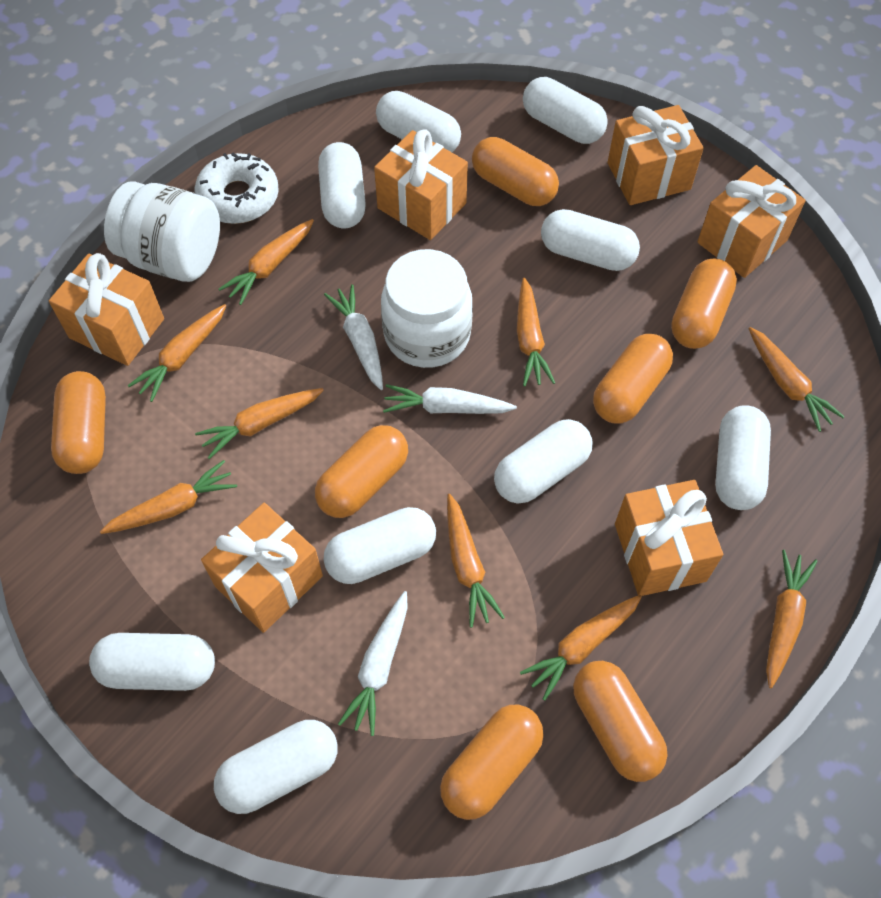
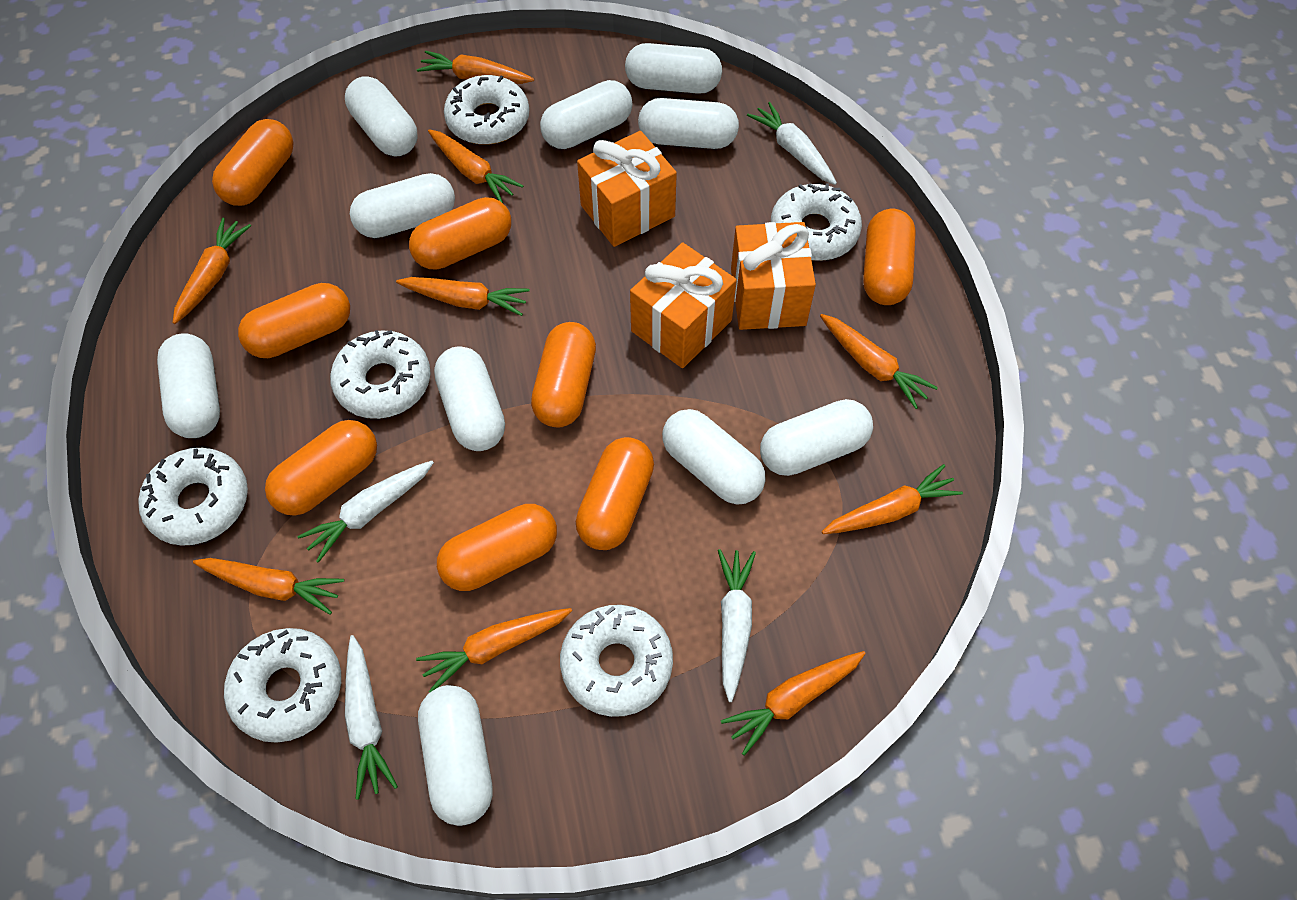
orange capsule: 7 -> 8
orange gift: 6 -> 3
white capsule: 9 -> 10
white carrot: 3 -> 4
white donut: 1 -> 6
white jar: 2 -> 0

